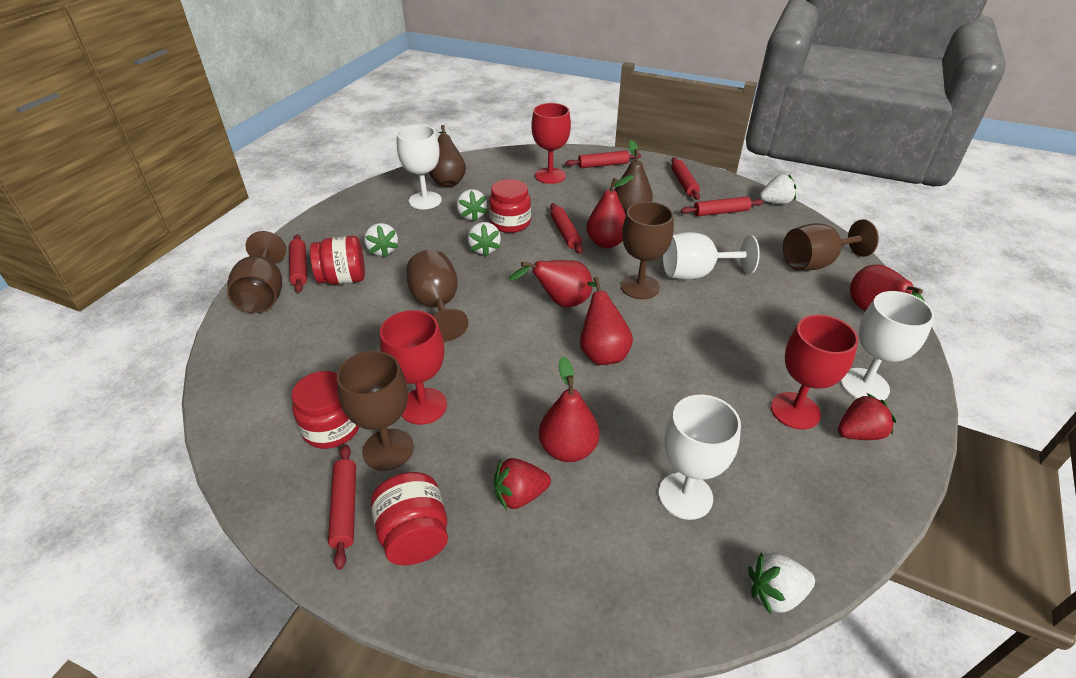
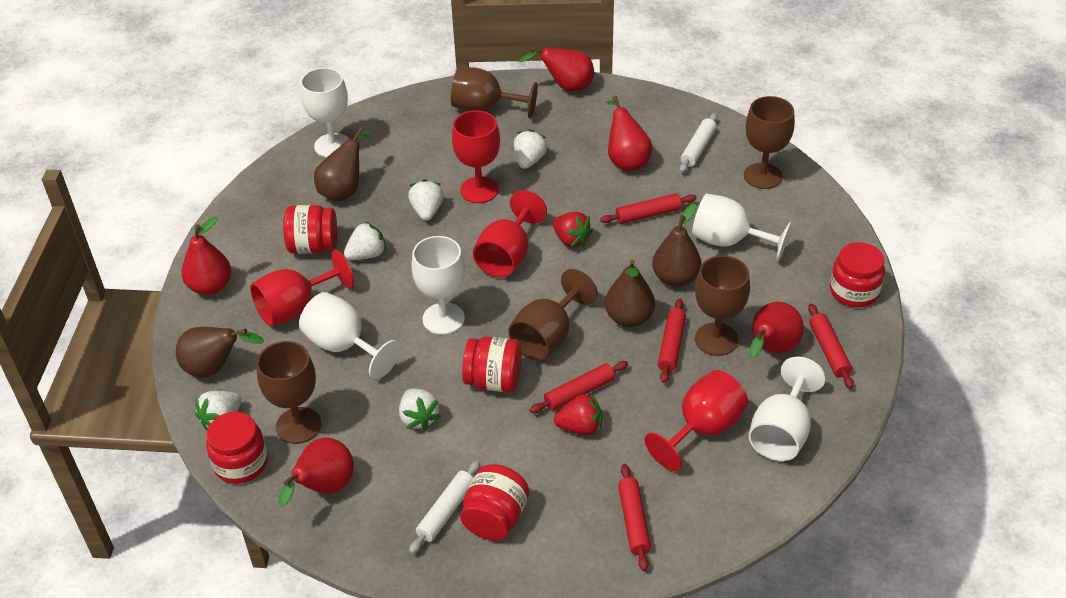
brown pear: 2 -> 4
red goblet: 3 -> 4
red jar: 4 -> 5
red rolling pin: 6 -> 5
white goblet: 4 -> 5
white rolling pin: 0 -> 2

